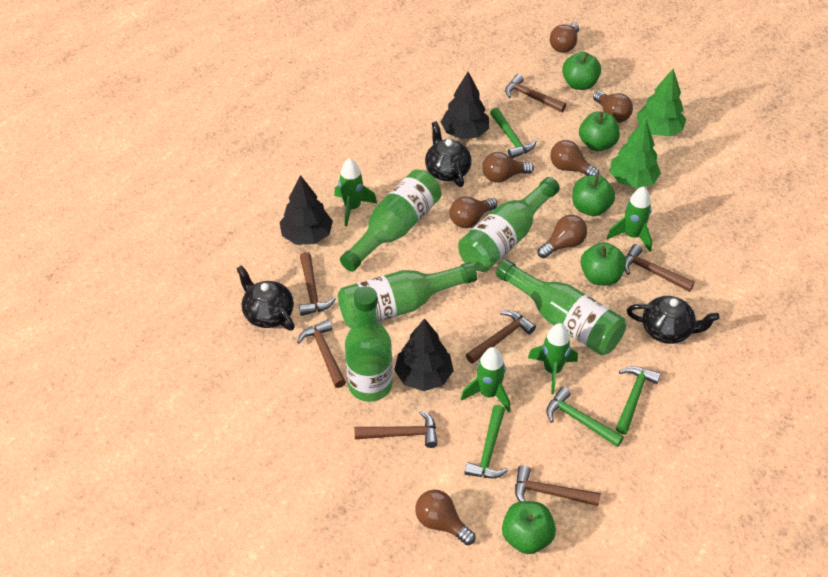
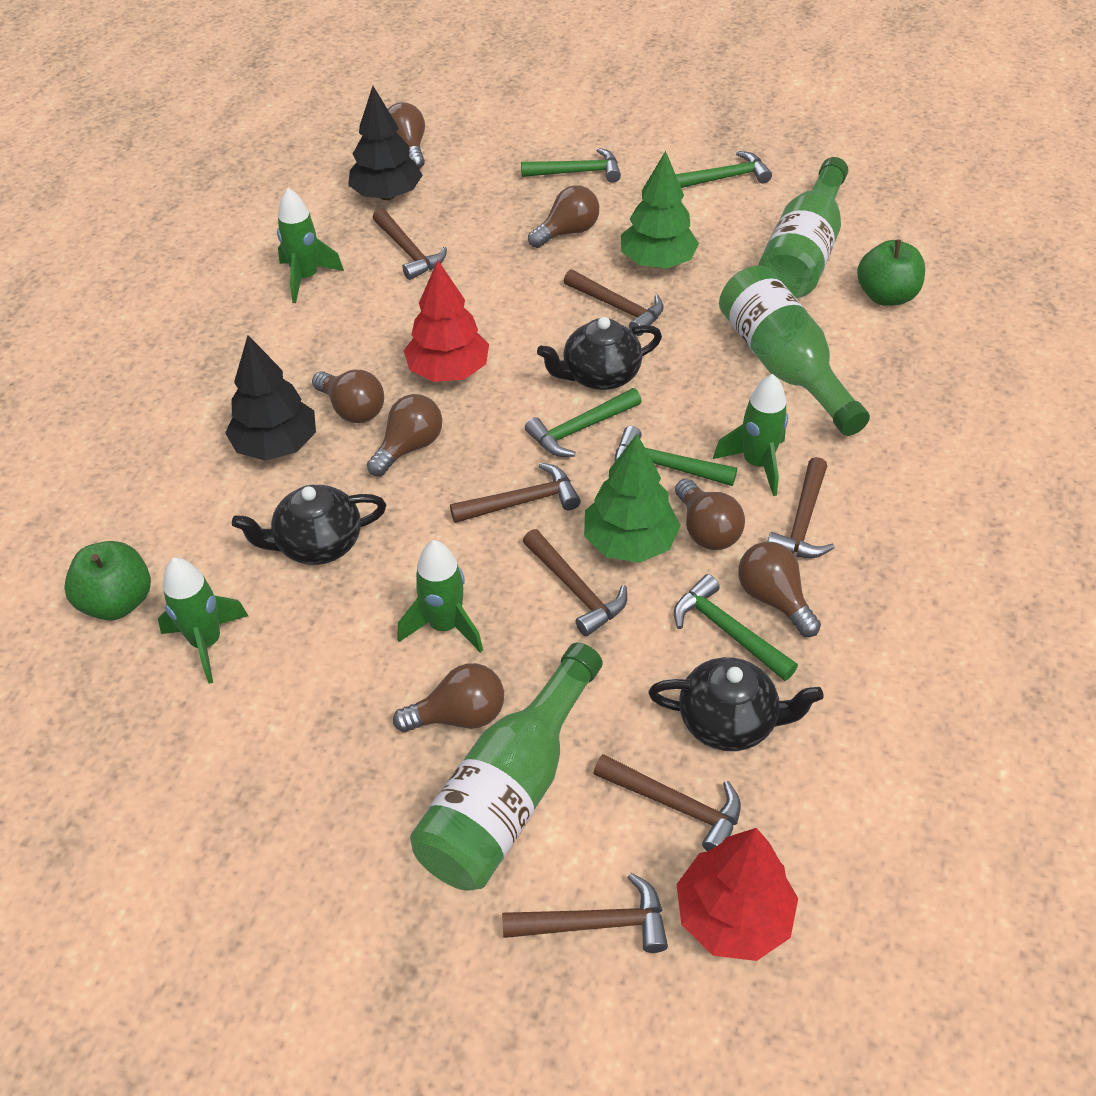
black tree: 3 -> 2
green apple: 5 -> 2
green bottle: 5 -> 3
green hammer: 4 -> 5
red tree: 0 -> 2

